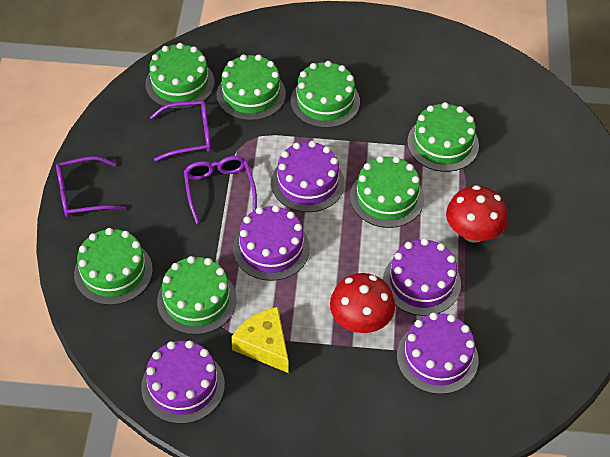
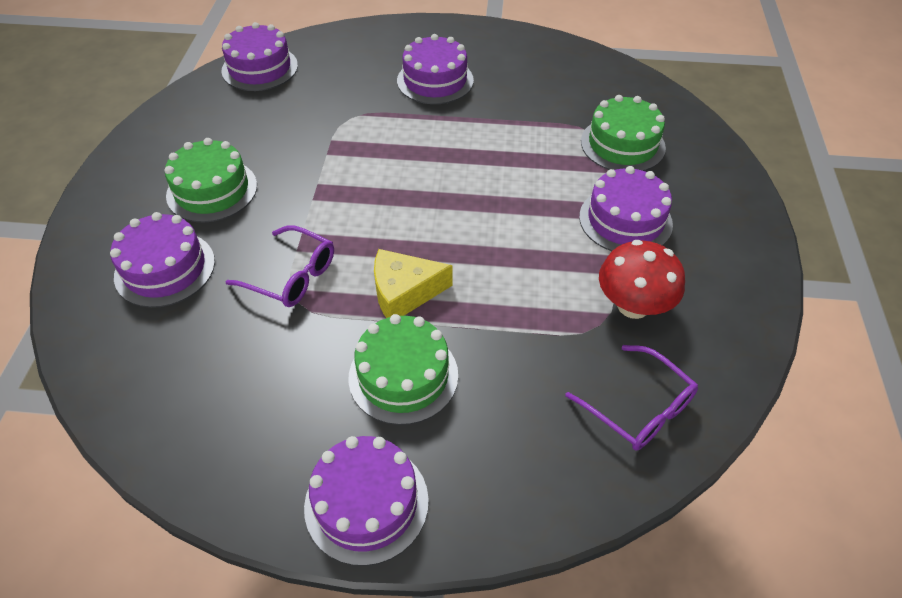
green cake: 7 -> 3
purple glasses: 3 -> 2
red mushroom: 2 -> 1

